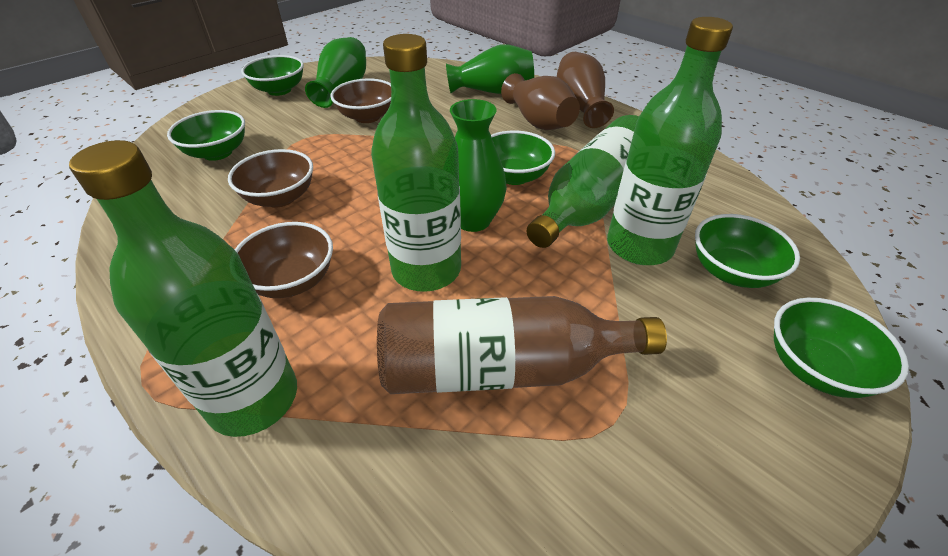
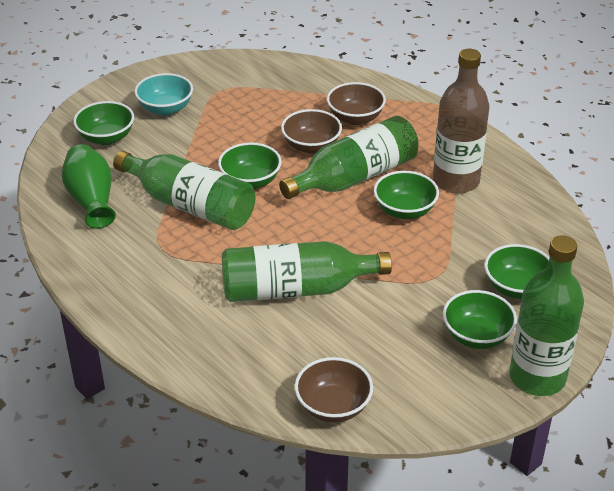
brown vase: 2 -> 0
green vase: 3 -> 1
turquoise bowl: 0 -> 1

